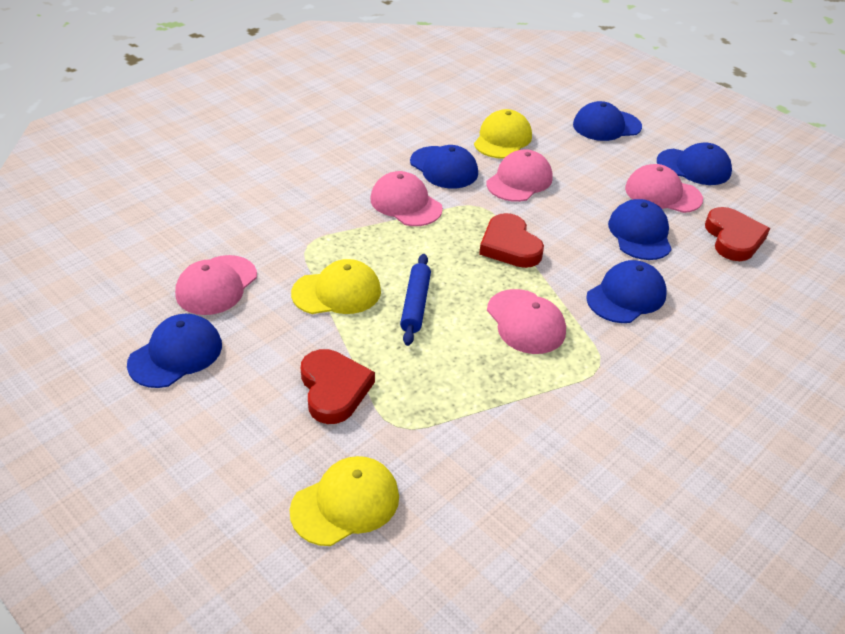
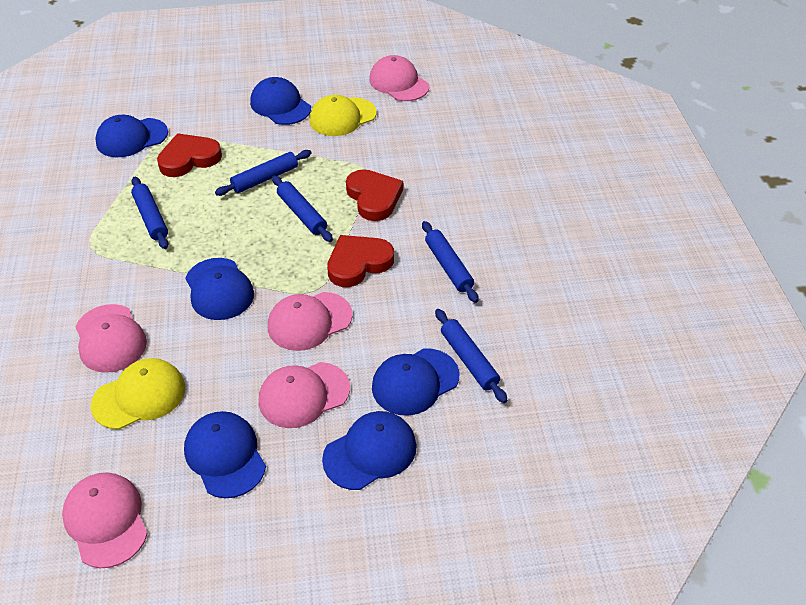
blue rolling pin: 1 -> 5
yellow cap: 3 -> 2

